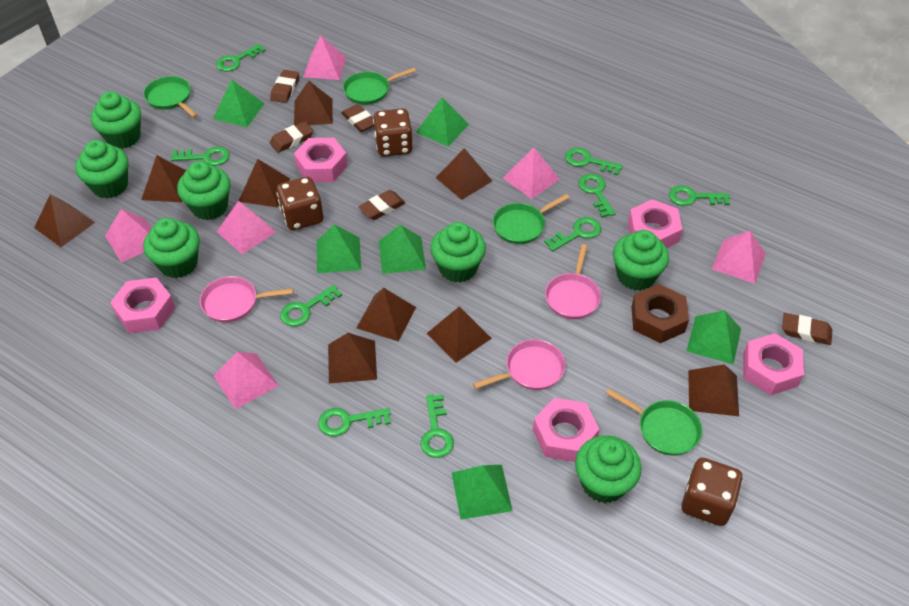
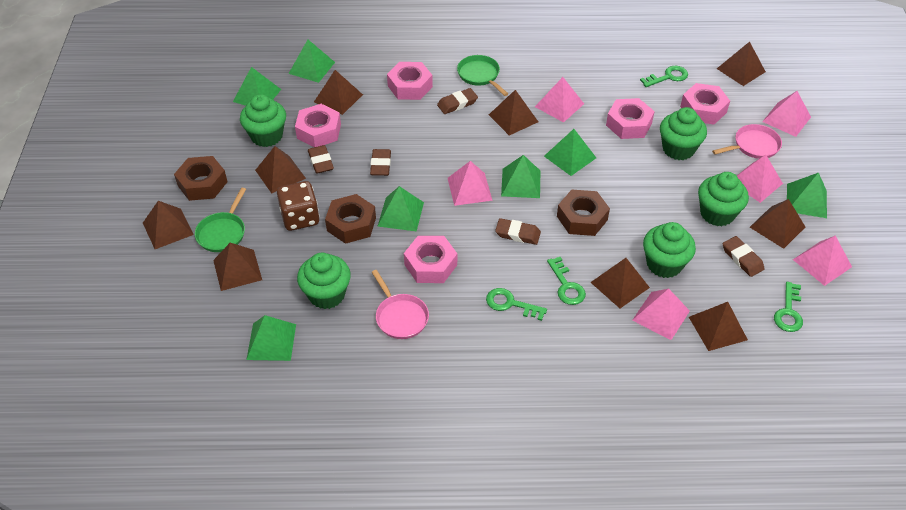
brown dice: 3 -> 1
brown nut: 1 -> 3
green cupcake: 7 -> 5
green key: 9 -> 4
green pan: 4 -> 2
green pyramid: 6 -> 7
pink pan: 3 -> 2

